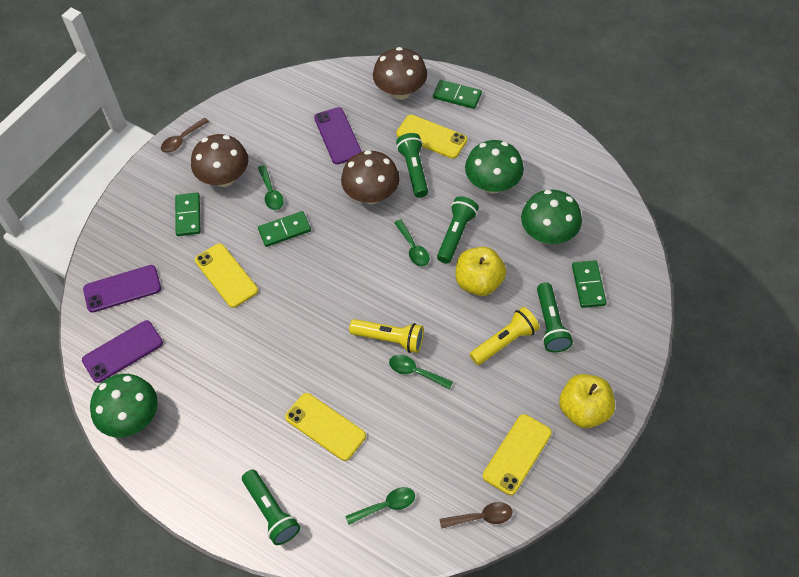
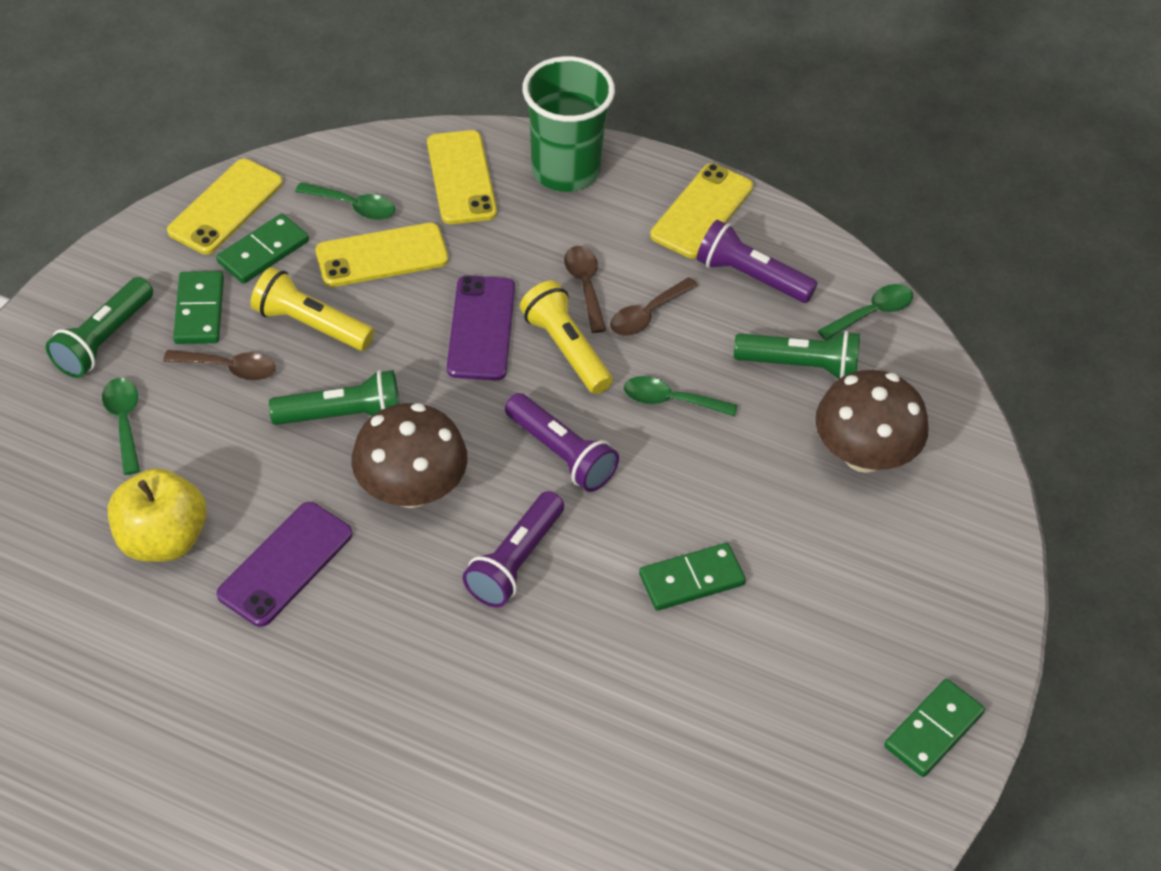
brown mushroom: 3 -> 2
brown spoon: 2 -> 3
green cup: 0 -> 1
green flashlight: 4 -> 3
green mushroom: 3 -> 0
purple flashlight: 0 -> 3
purple phone: 3 -> 2
yellow apple: 2 -> 1

